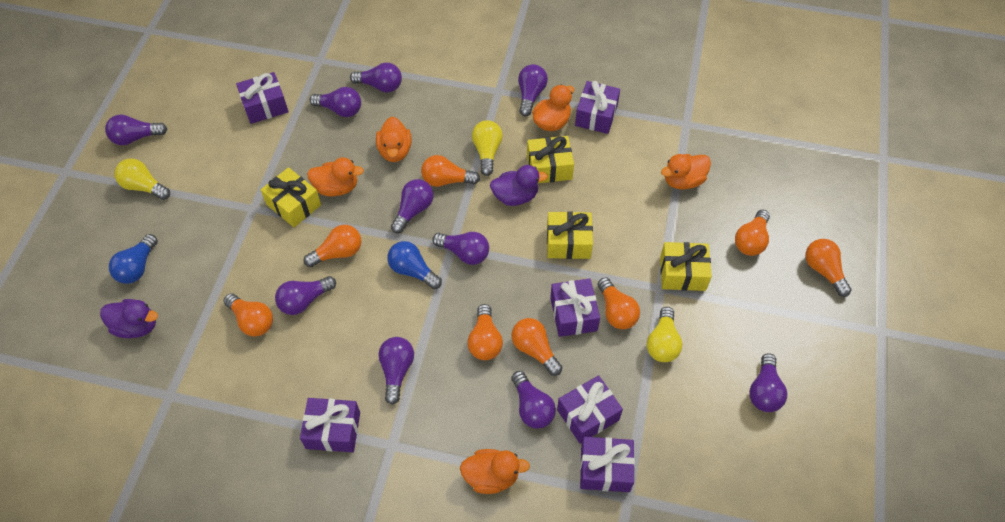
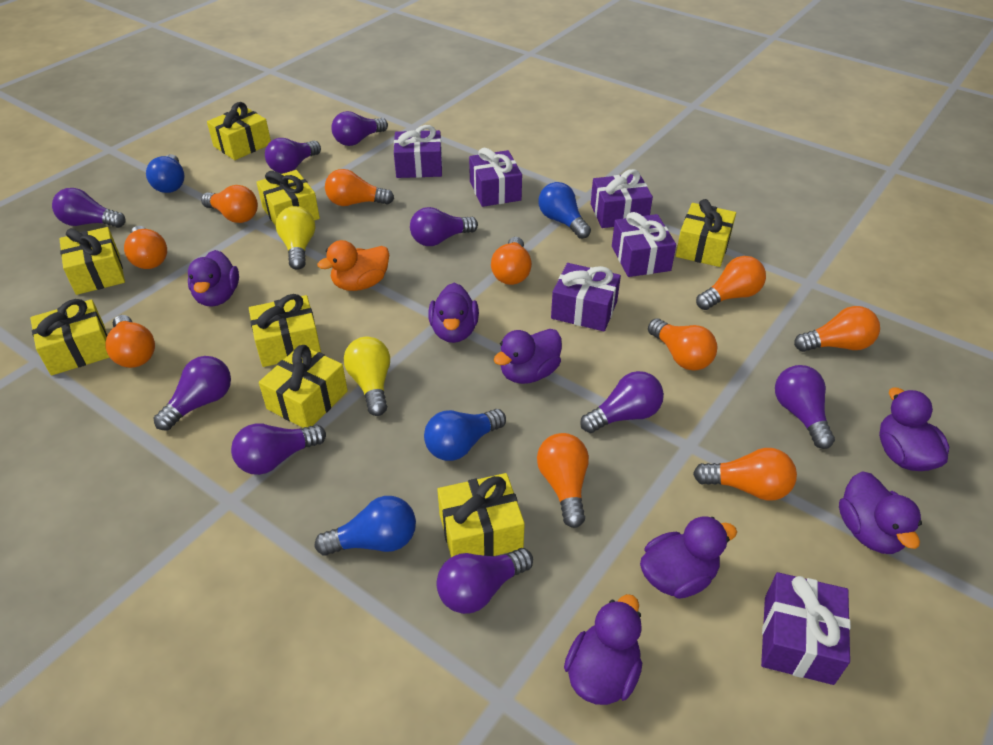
blue light bulb: 2 -> 4
orange duck: 5 -> 1
orange light bulb: 8 -> 10
purple duck: 2 -> 7
purple light bulb: 10 -> 9
yellow gift: 4 -> 8
yellow light bulb: 3 -> 2

